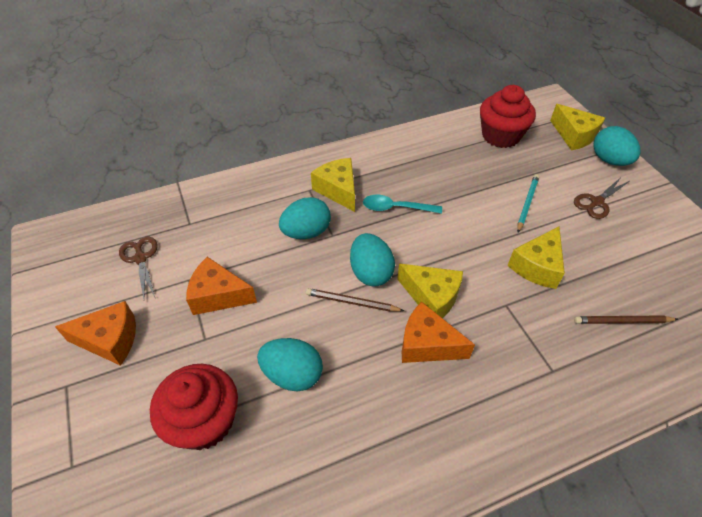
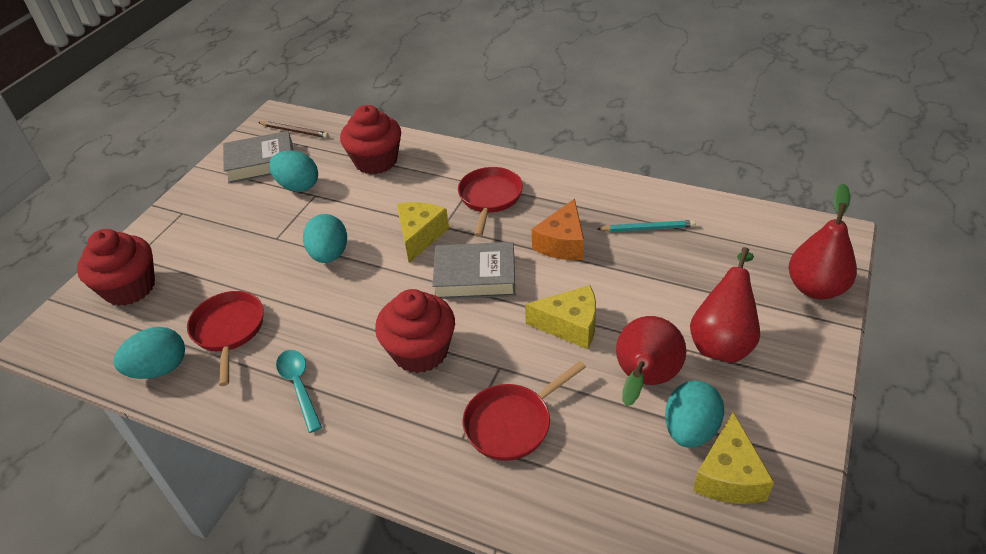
brown pencil: 2 -> 1
brown scissors: 2 -> 0
grey book: 0 -> 2
orange cheese: 3 -> 1
red cupcake: 2 -> 3
red pan: 0 -> 3
red pear: 0 -> 3
yellow cheese: 4 -> 3

